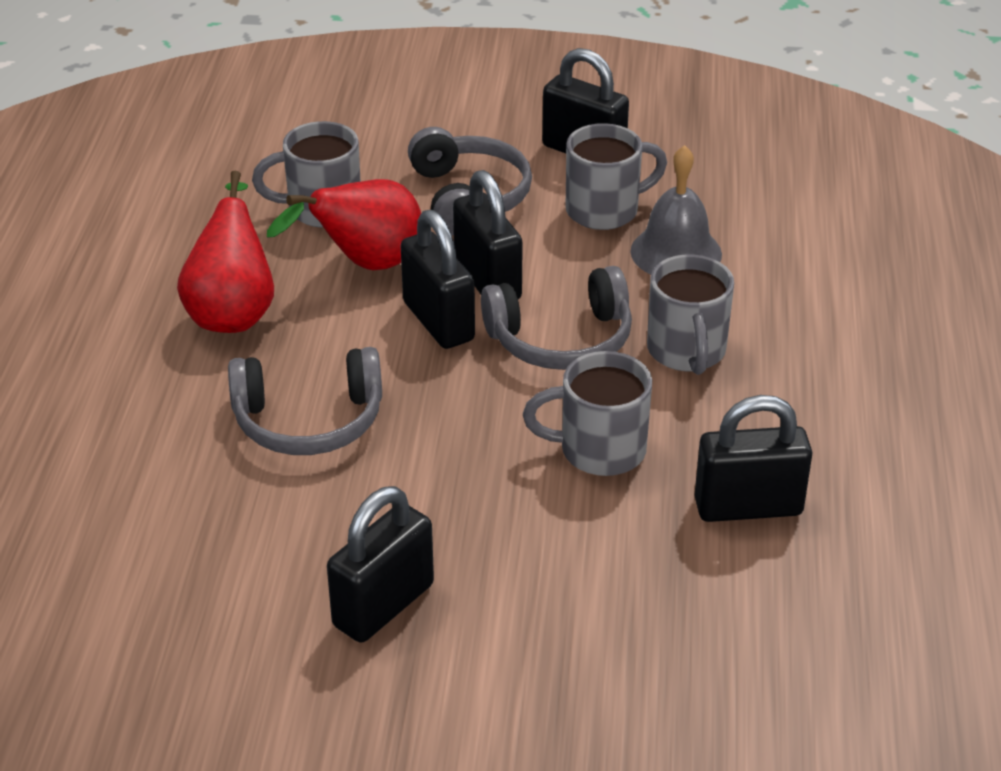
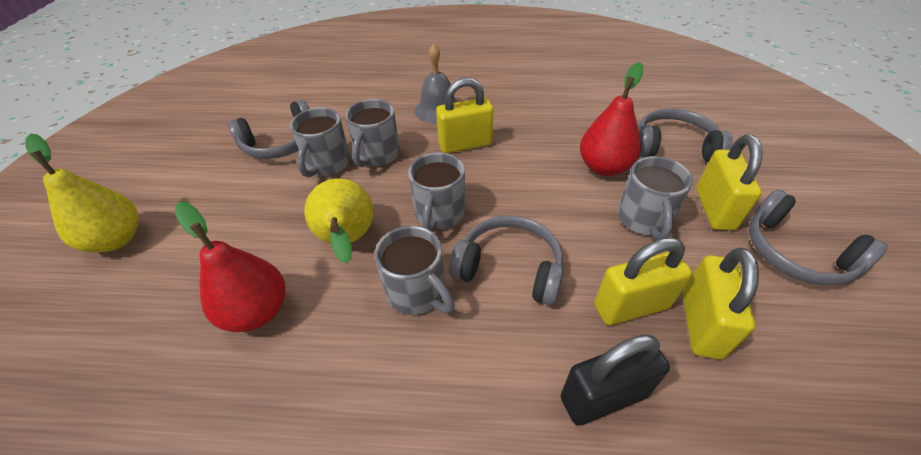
black padlock: 5 -> 1
grey headphones: 3 -> 4
grey mug: 4 -> 5
yellow padlock: 0 -> 4
yellow pear: 0 -> 2

